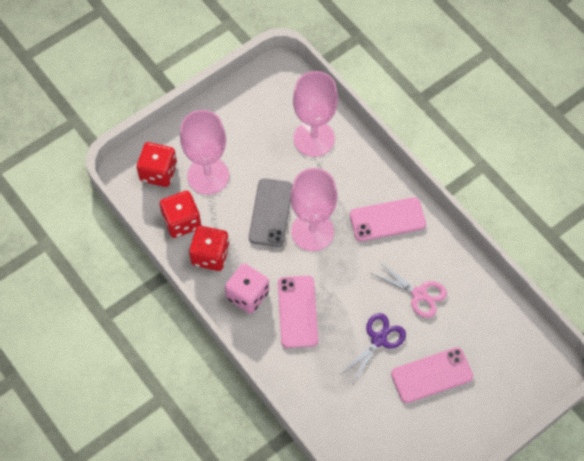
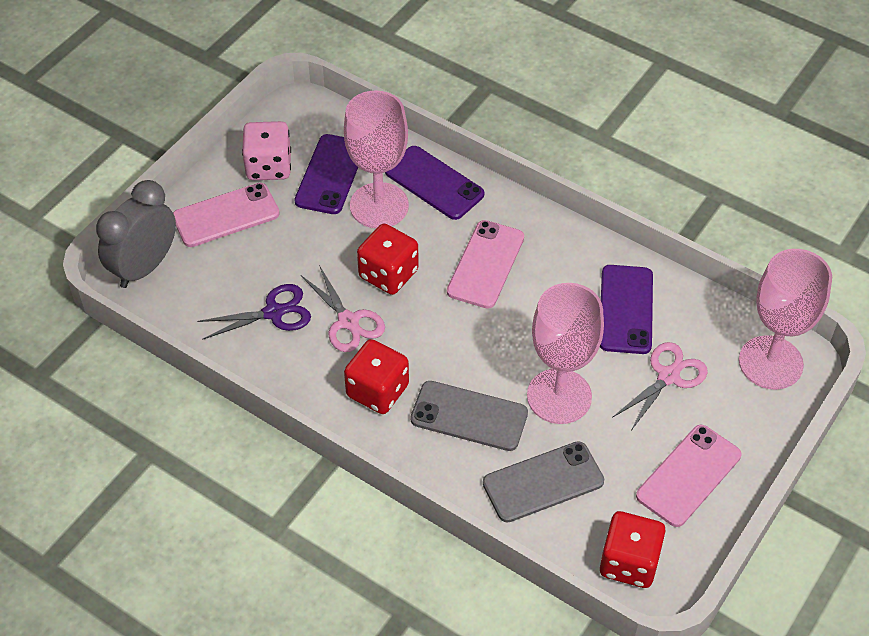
grey clock: 0 -> 1
grey phone: 1 -> 2
pink scissors: 1 -> 2
purple phone: 0 -> 3

